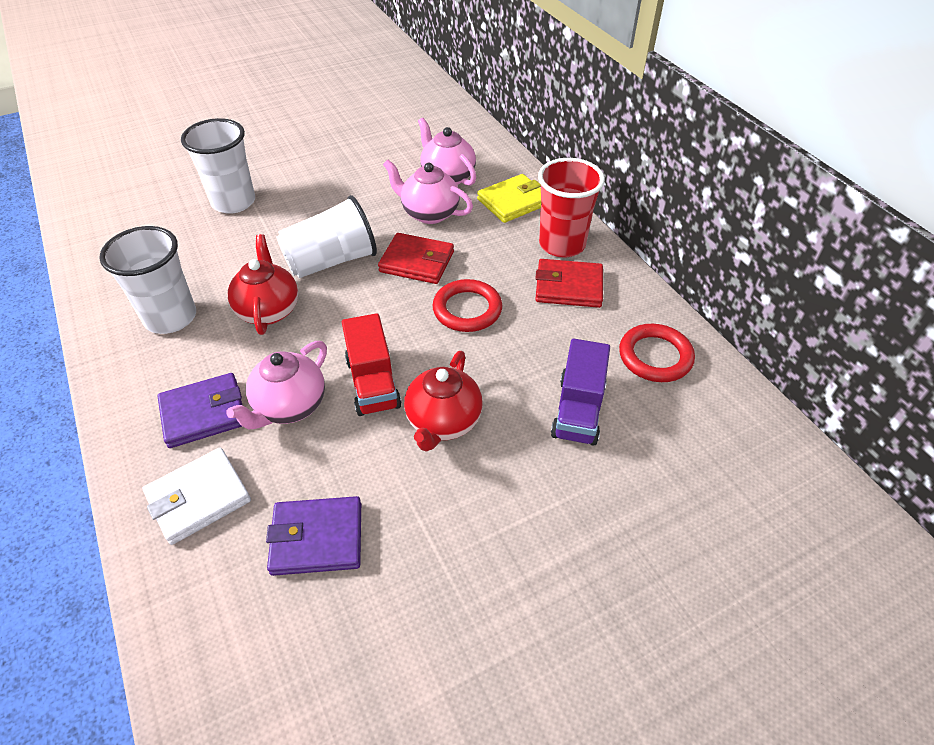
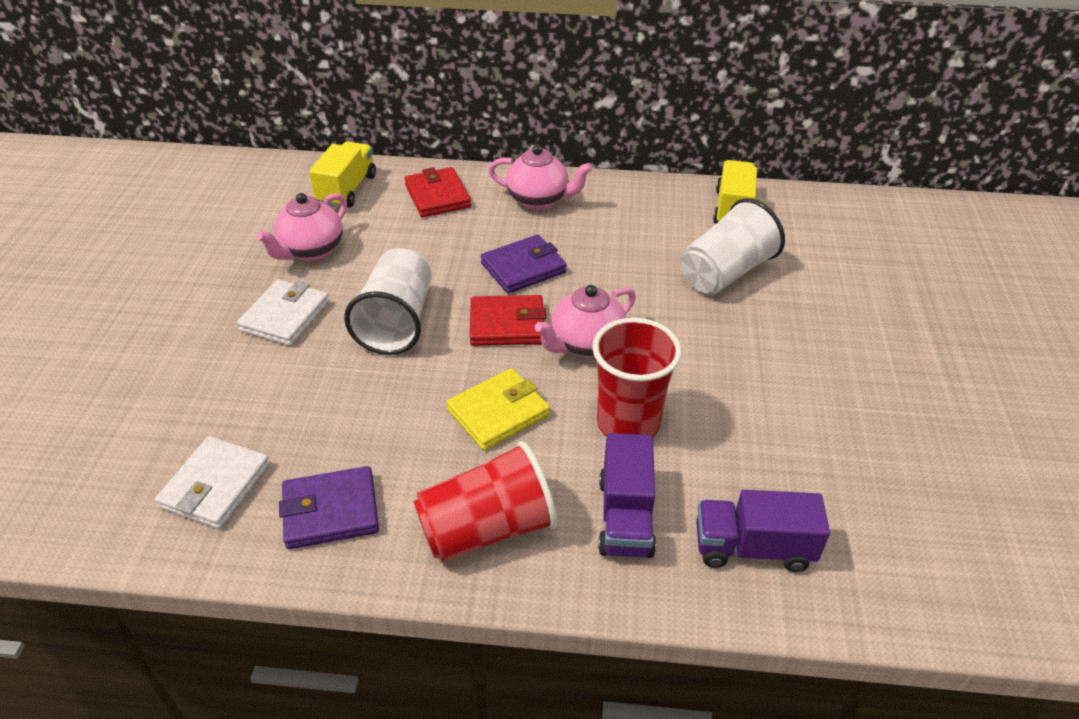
purple truck: 1 -> 2
red cup: 1 -> 2
red ring: 2 -> 0
red teapot: 2 -> 0
red truck: 1 -> 0
white cup: 3 -> 2
white wallet: 1 -> 2
yellow truck: 0 -> 2

